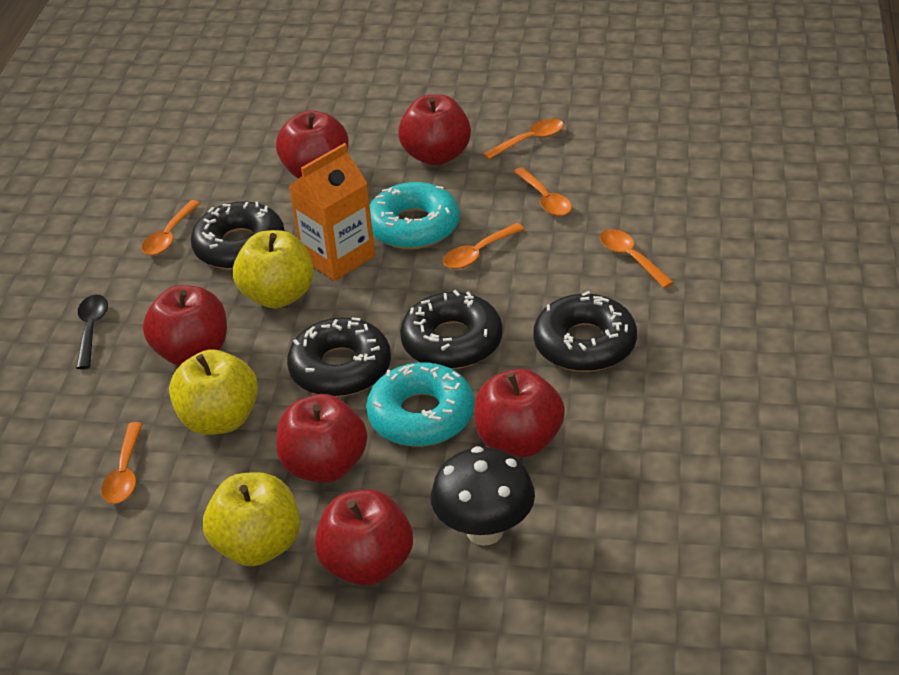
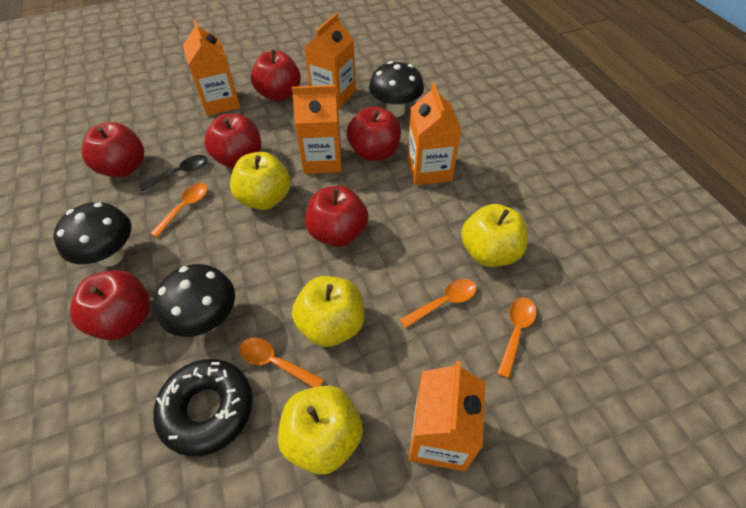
black donut: 4 -> 1
black mushroom: 1 -> 3
orange carton: 1 -> 5
orange spoon: 6 -> 4
turquoise donut: 2 -> 0
yellow apple: 3 -> 4

